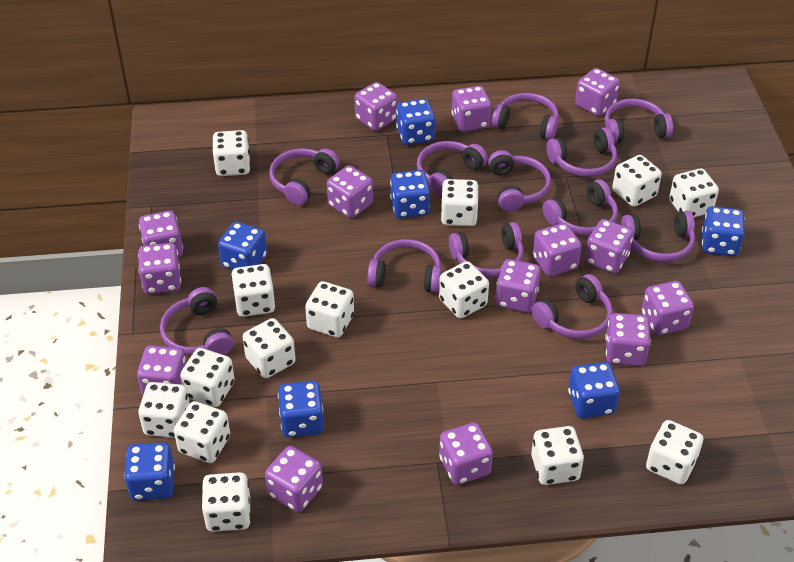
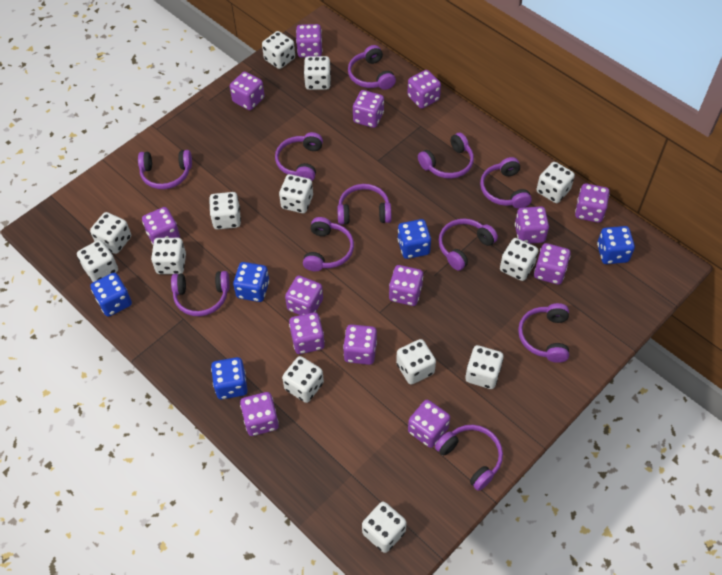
blue dice: 7 -> 5
purple headphones: 12 -> 11
white dice: 14 -> 13

